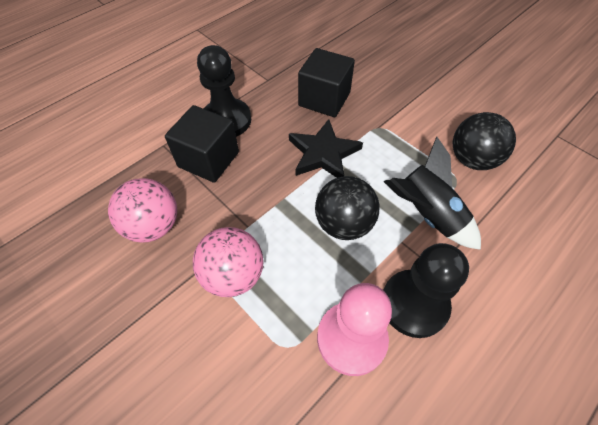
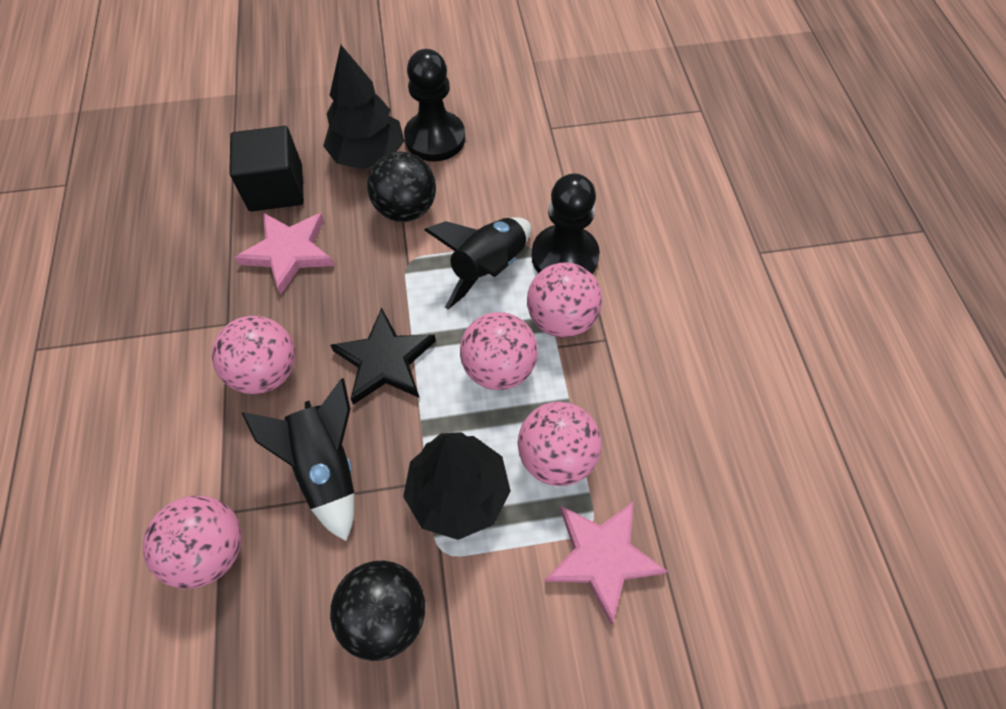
black cube: 2 -> 1
black rocket: 1 -> 2
black tree: 0 -> 2
pink ball: 2 -> 5
pink pawn: 1 -> 0
pink star: 0 -> 2

